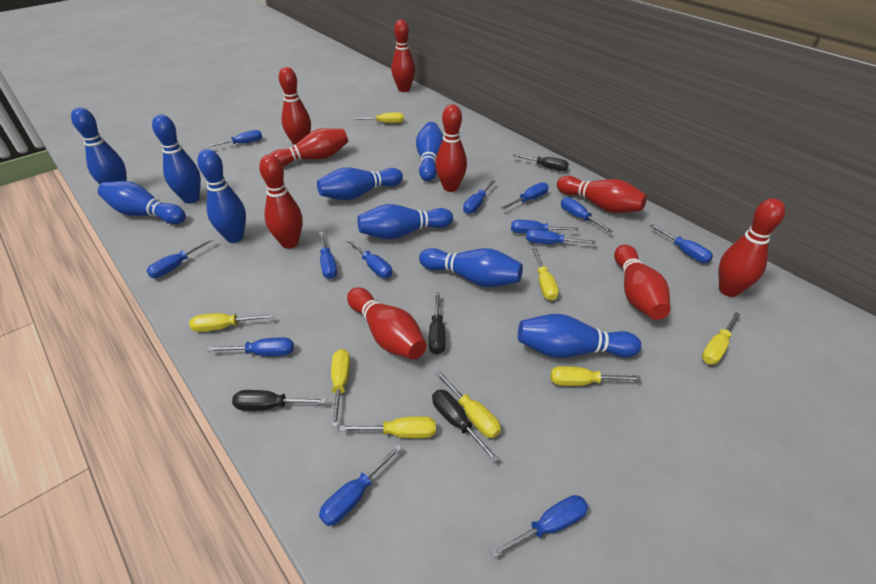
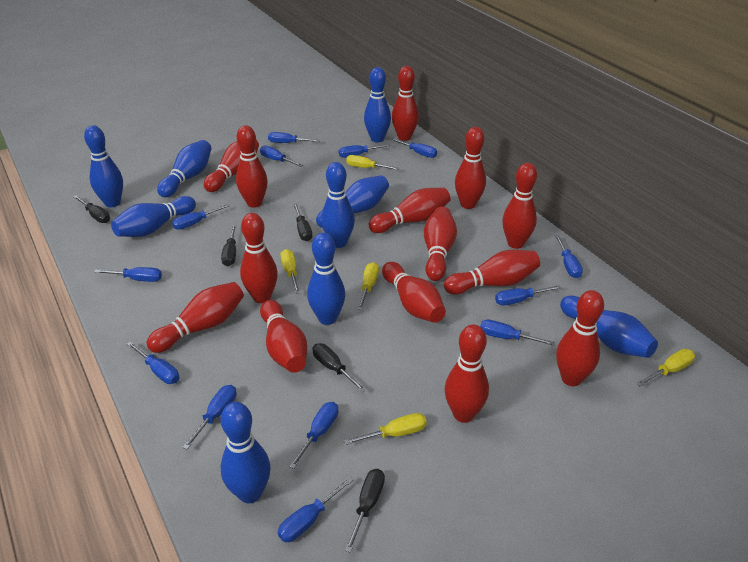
black screwdriver: 4 -> 5
red bowling pin: 9 -> 14
yellow screwdriver: 8 -> 5

